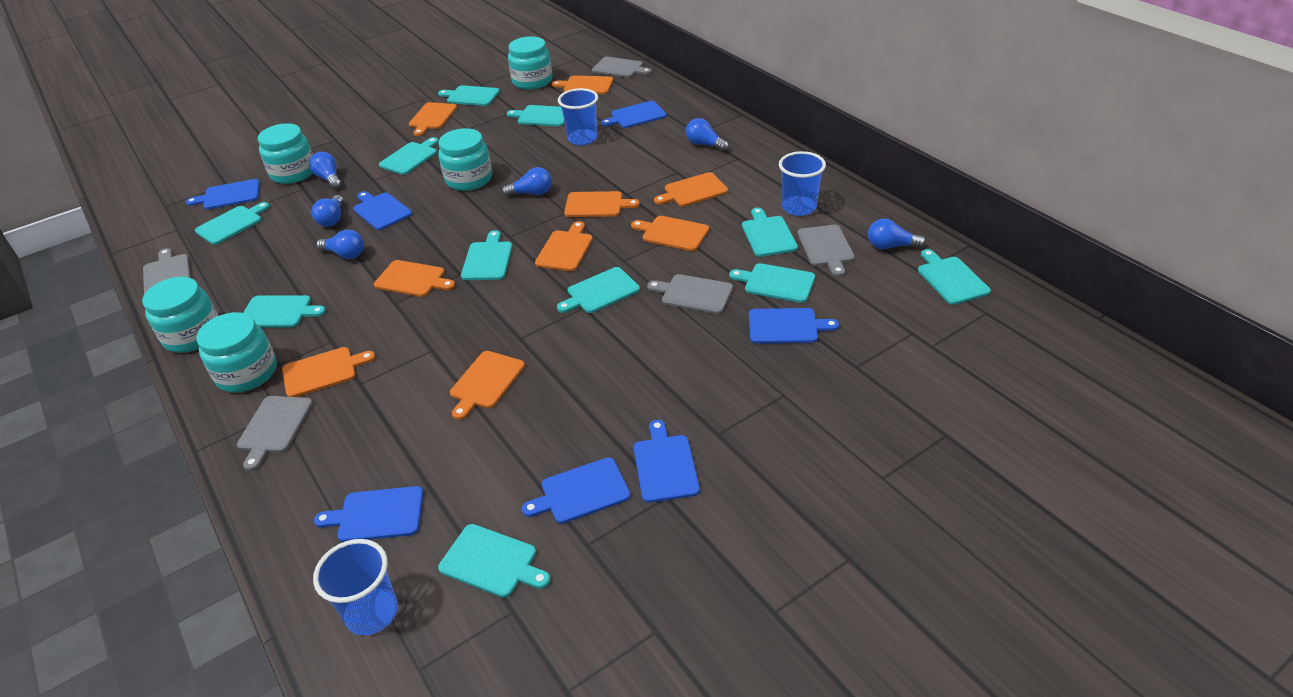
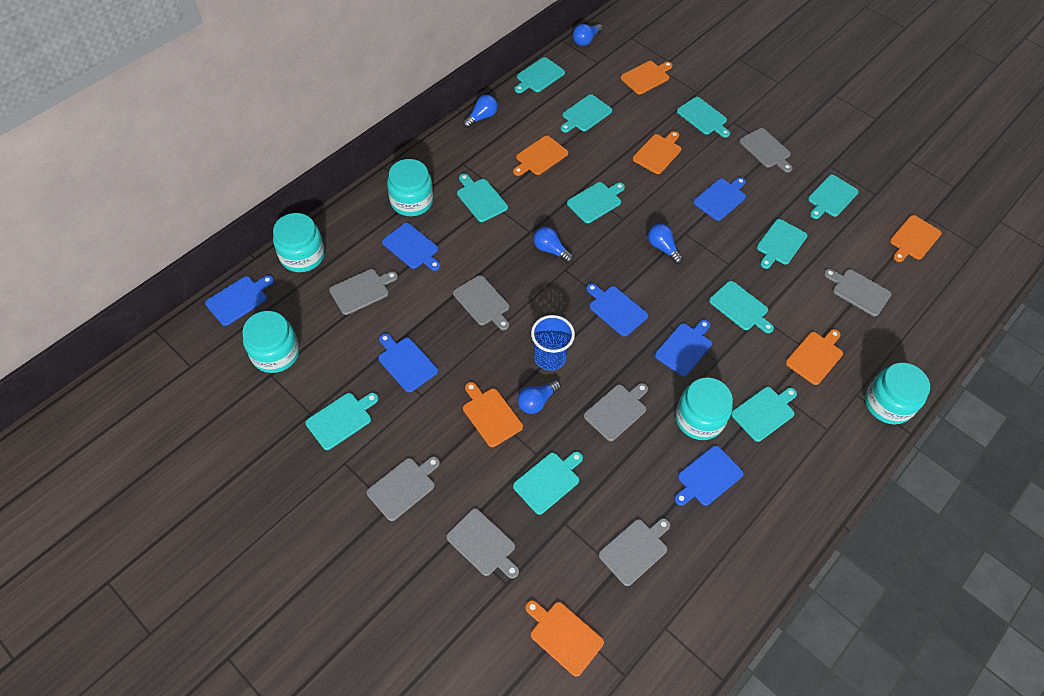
blue cup: 3 -> 1
blue light bulb: 6 -> 5
grey cutting board: 5 -> 8
orange cutting board: 9 -> 7

